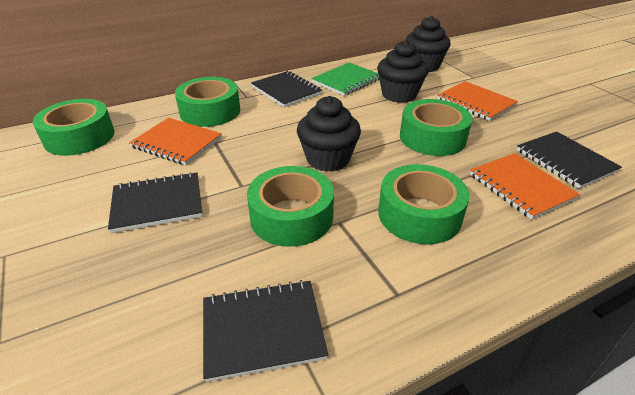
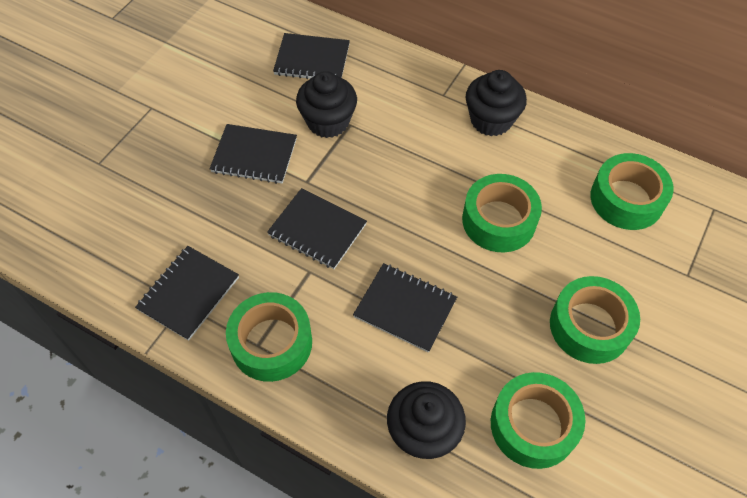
black notebook: 4 -> 5
green notebook: 1 -> 0
orange notebook: 3 -> 0

